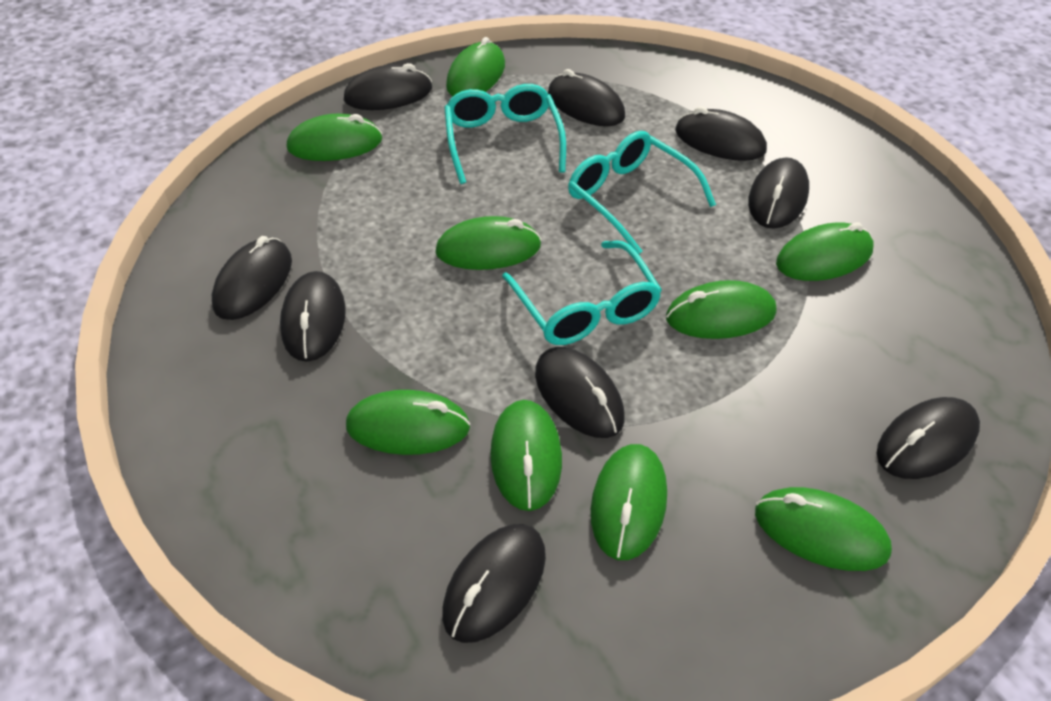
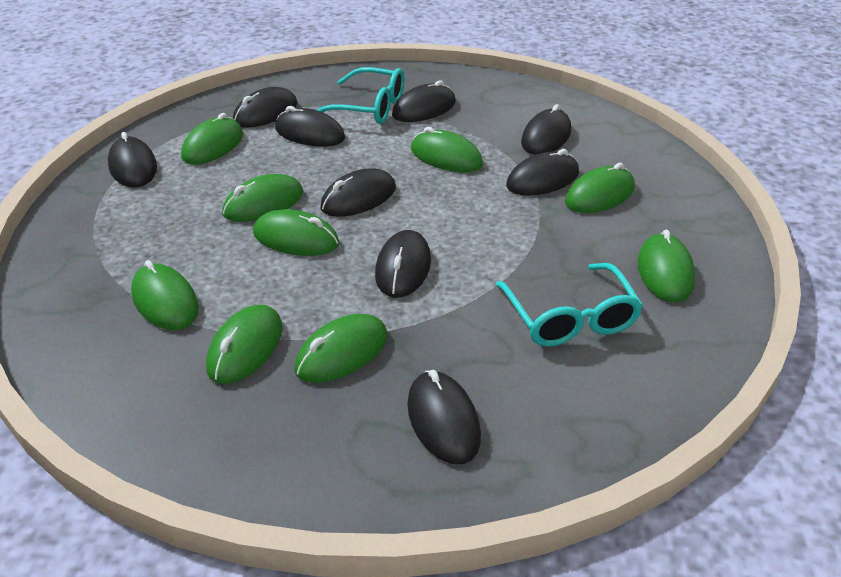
turquoise glasses: 3 -> 2

